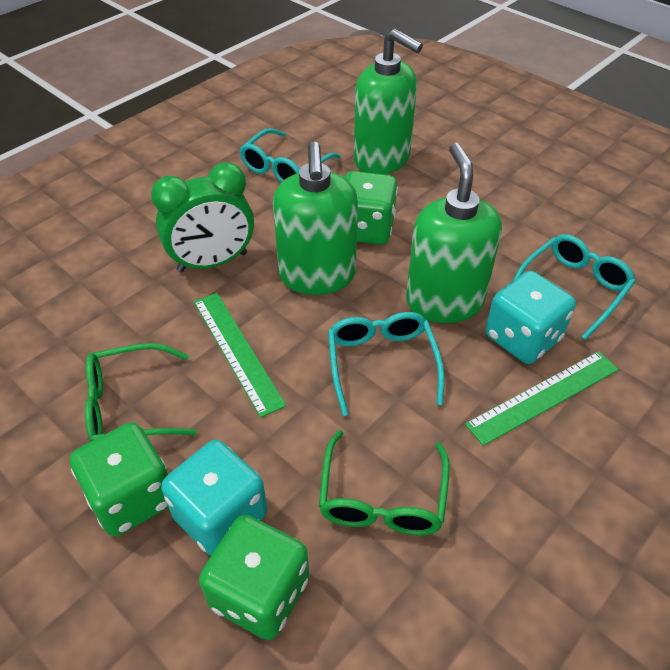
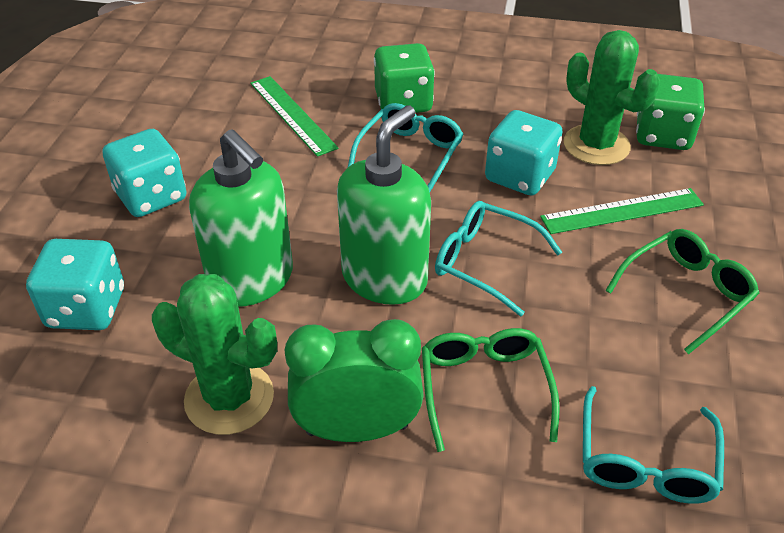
green cactus: 0 -> 2
green dice: 3 -> 2
green soap dispenser: 3 -> 2
turquoise dice: 2 -> 3

